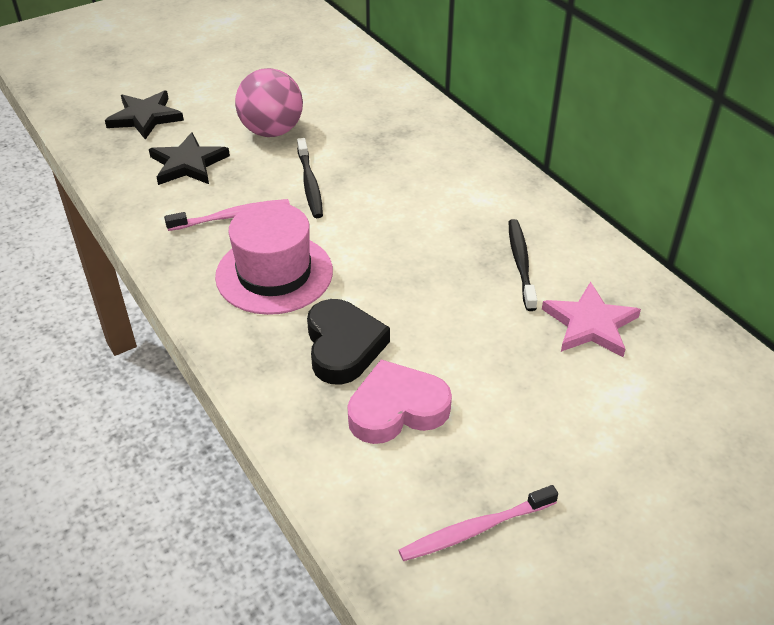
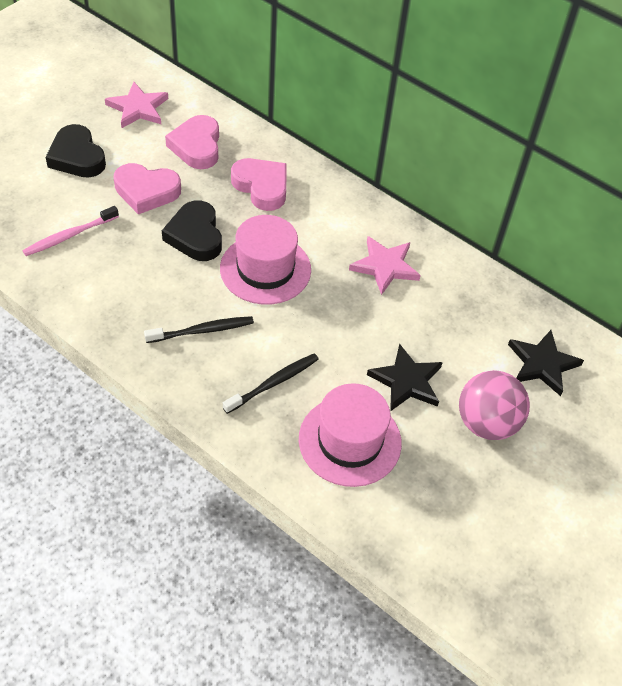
black heart: 1 -> 2
pink hat: 1 -> 2
pink heart: 1 -> 3
pink star: 1 -> 2
pink toothbrush: 2 -> 1

